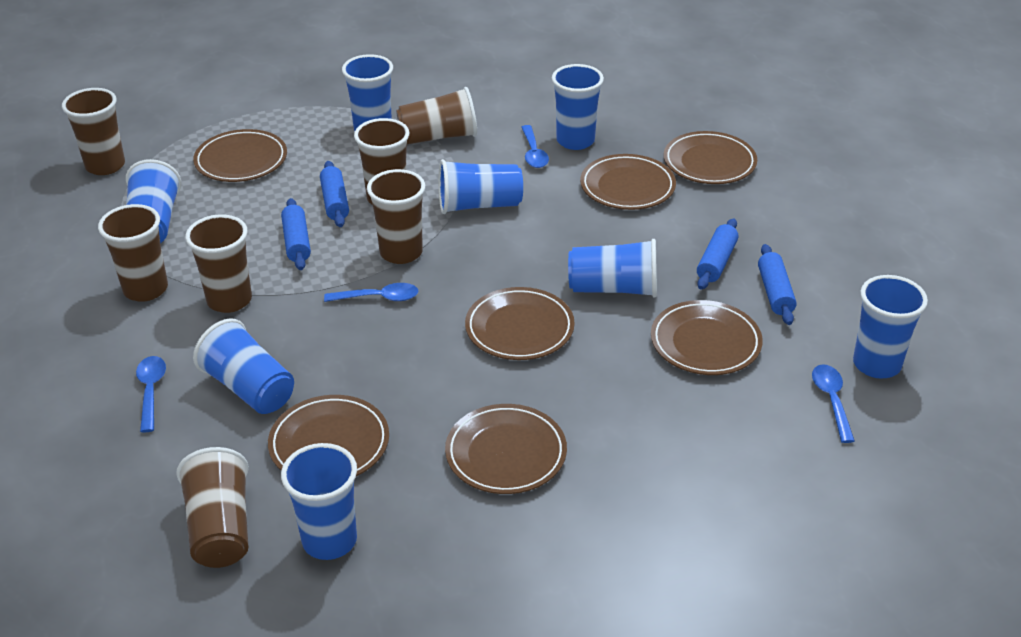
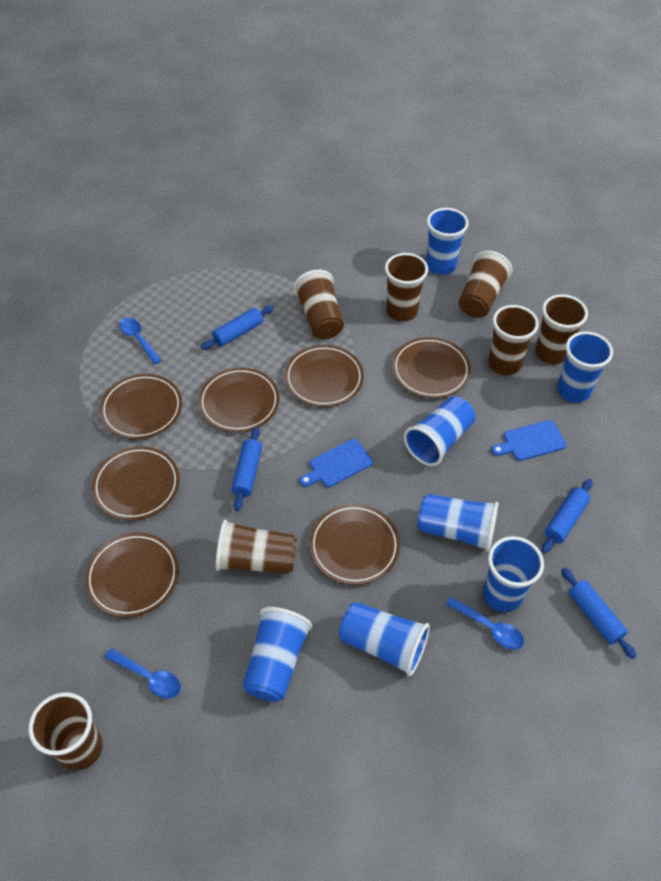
blue cup: 8 -> 7
blue cutting board: 0 -> 2
blue spoon: 4 -> 3

